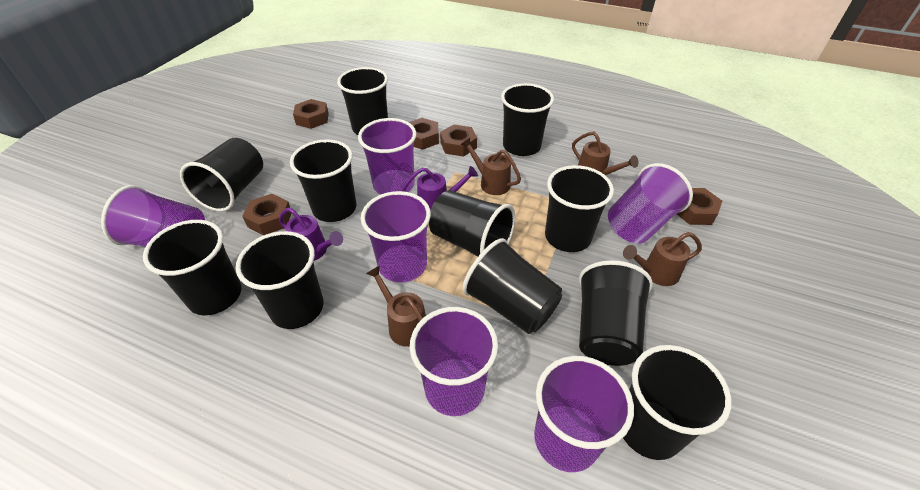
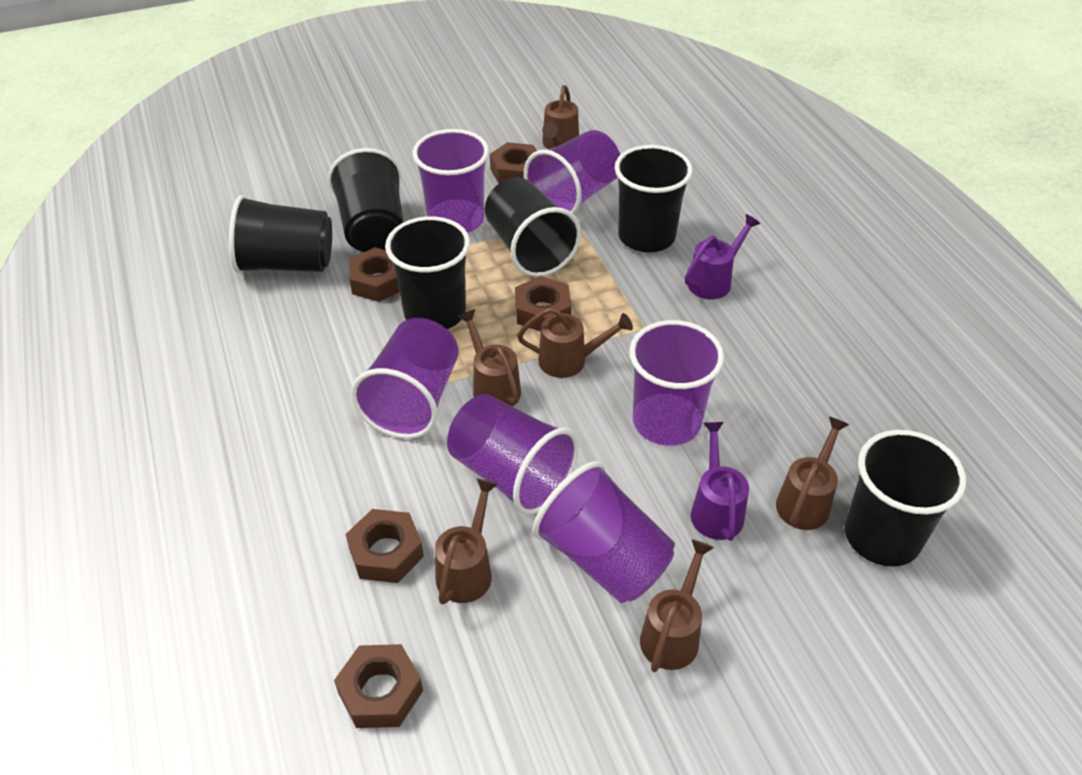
black cup: 11 -> 6
brown watering can: 4 -> 6

